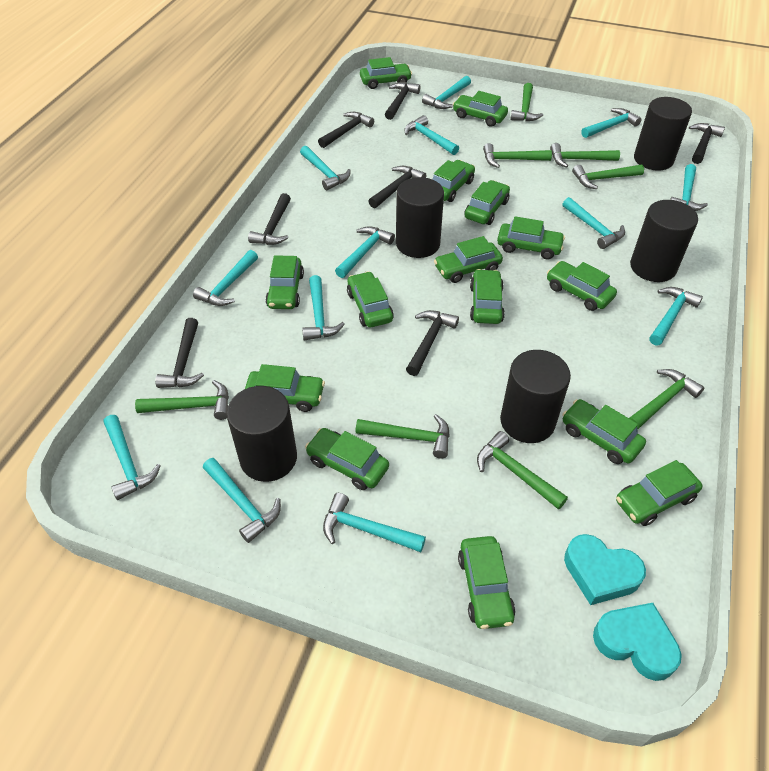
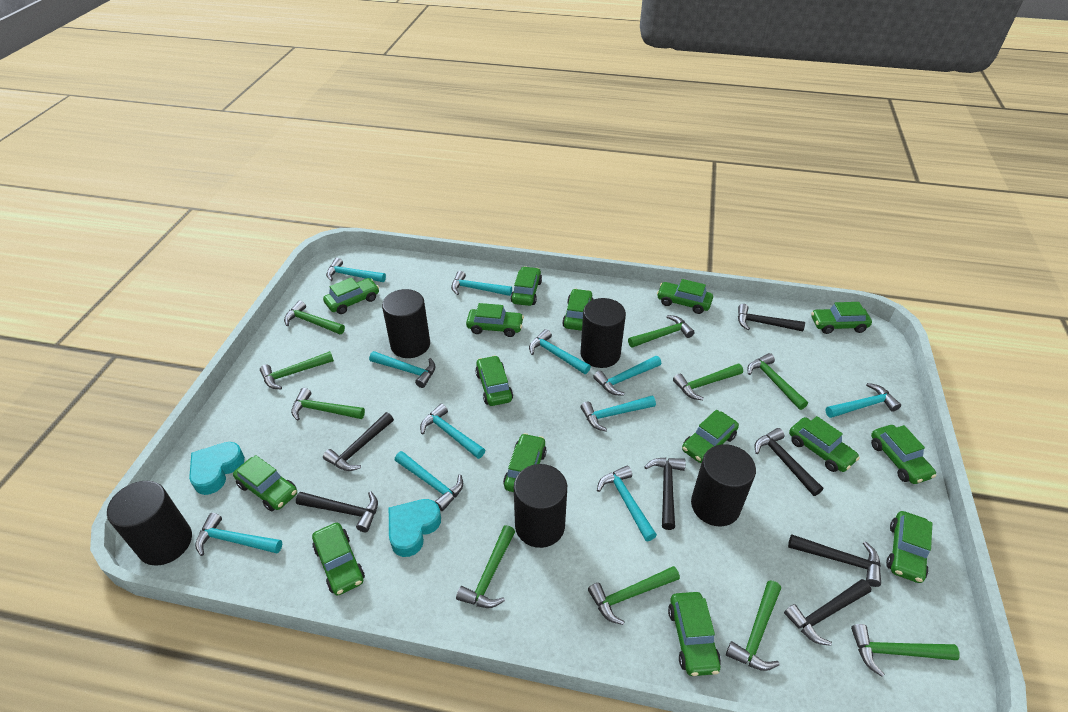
green hammer: 8 -> 10
turquoise hammer: 13 -> 11

